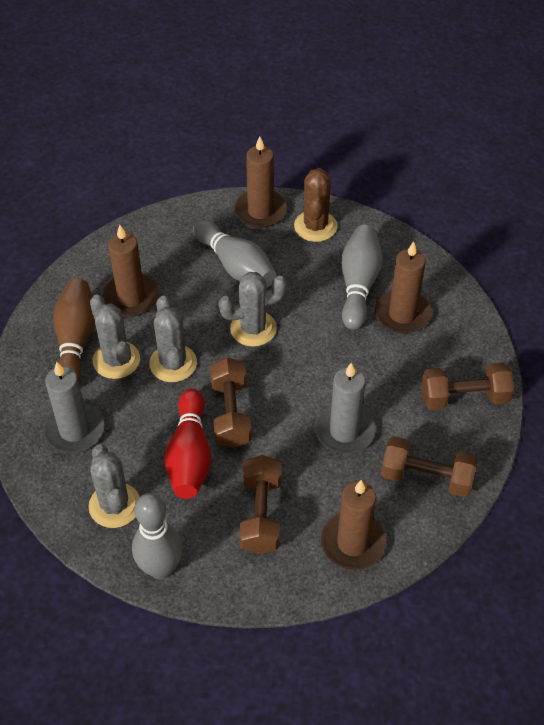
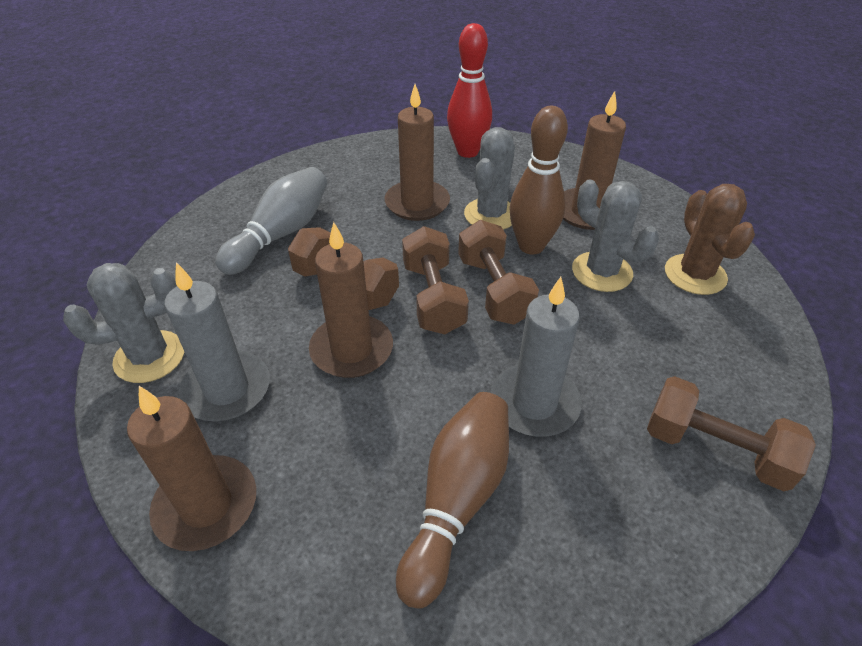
brown bowling pin: 1 -> 2
grey bowling pin: 3 -> 1
grey cactus: 4 -> 3

